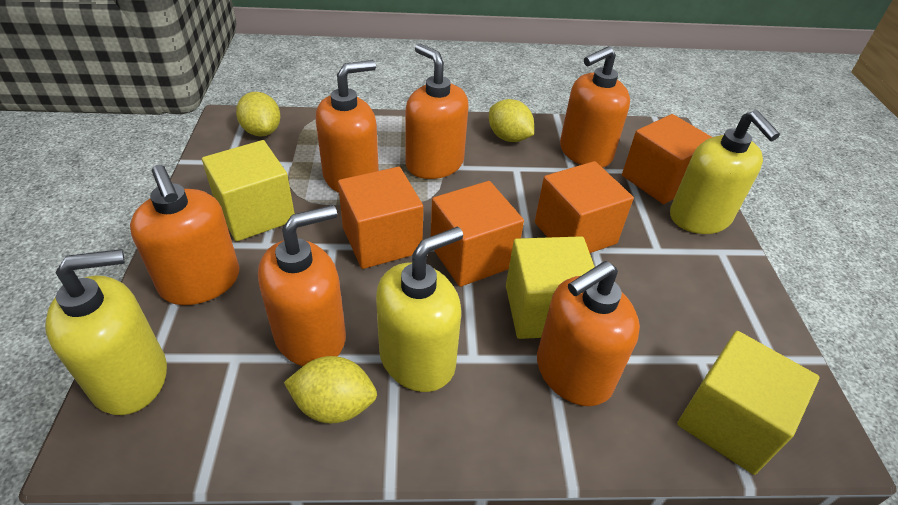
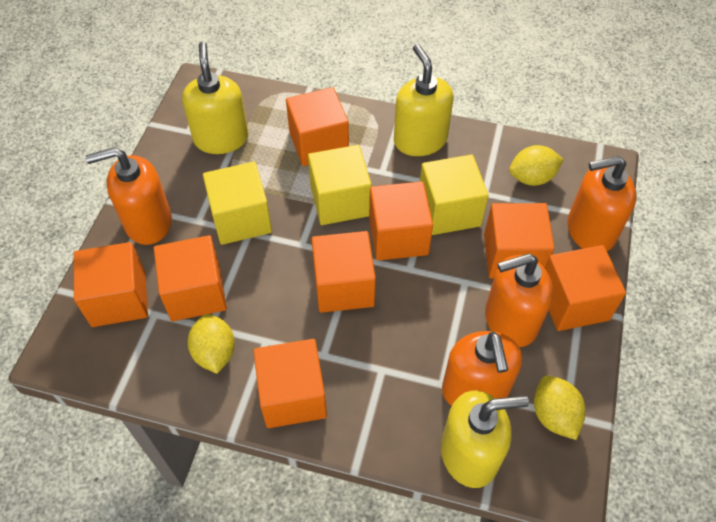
orange cube: 4 -> 8
orange soap dispenser: 6 -> 4

